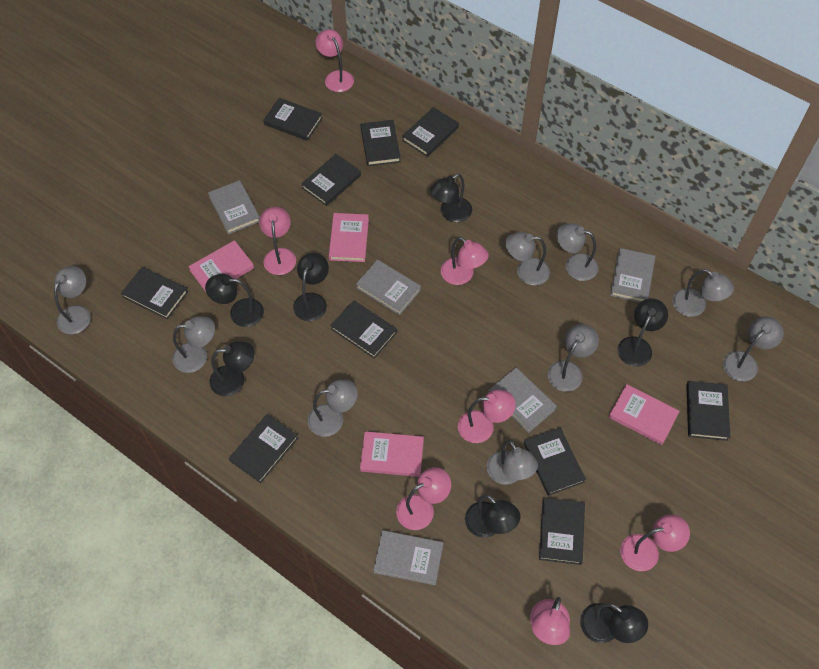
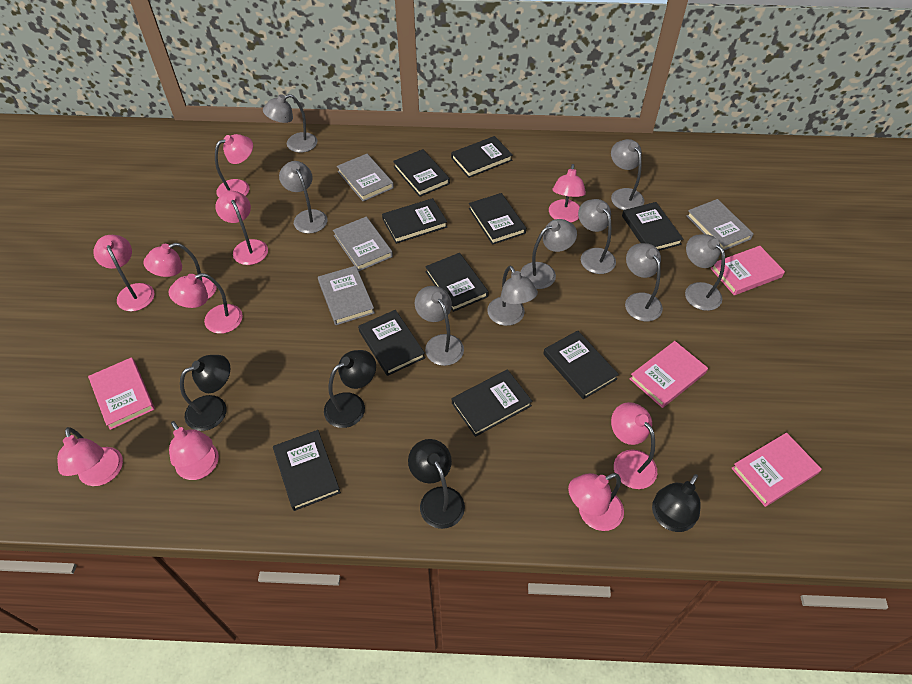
black lamp: 7 -> 4
grey book: 5 -> 4
pink lamp: 7 -> 10

